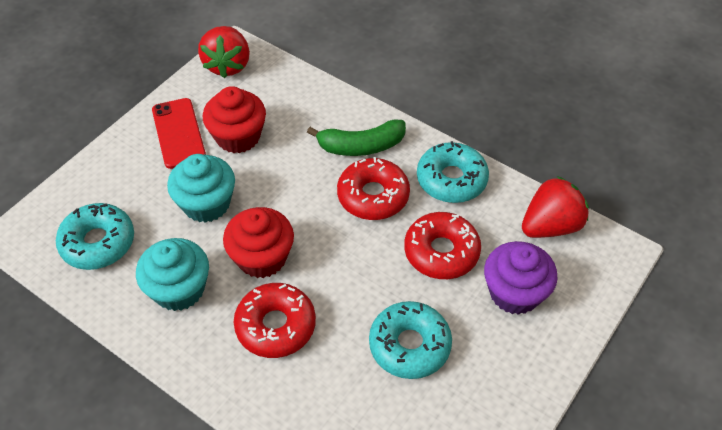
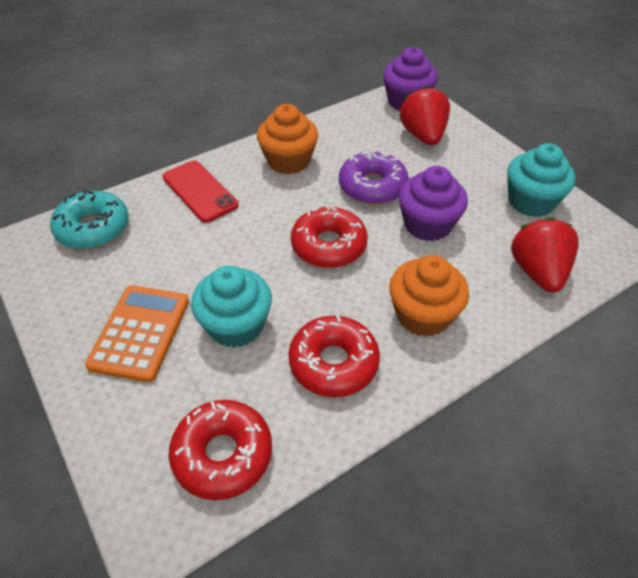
green banana: 1 -> 0
orange calculator: 0 -> 1
orange cupcake: 0 -> 2
purple cupcake: 1 -> 2
purple donut: 0 -> 1
red cupcake: 2 -> 0
turquoise donut: 3 -> 1

